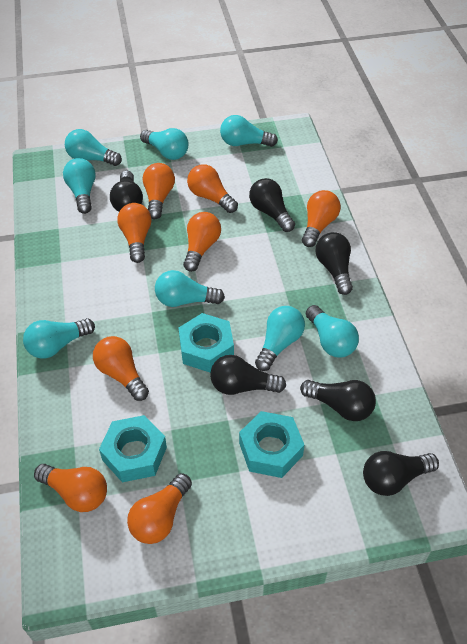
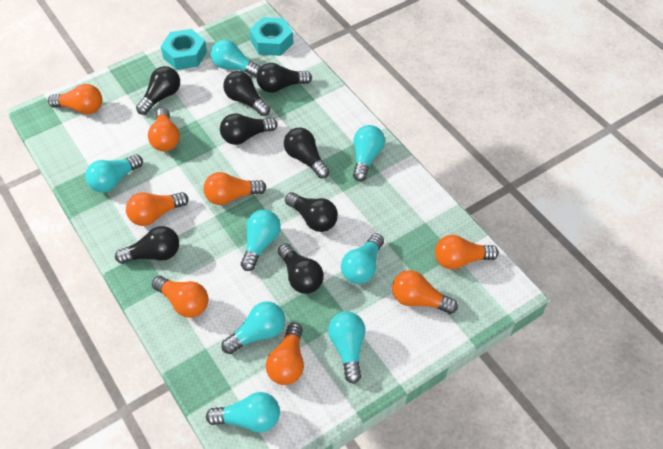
black light bulb: 6 -> 8
turquoise nut: 3 -> 2

